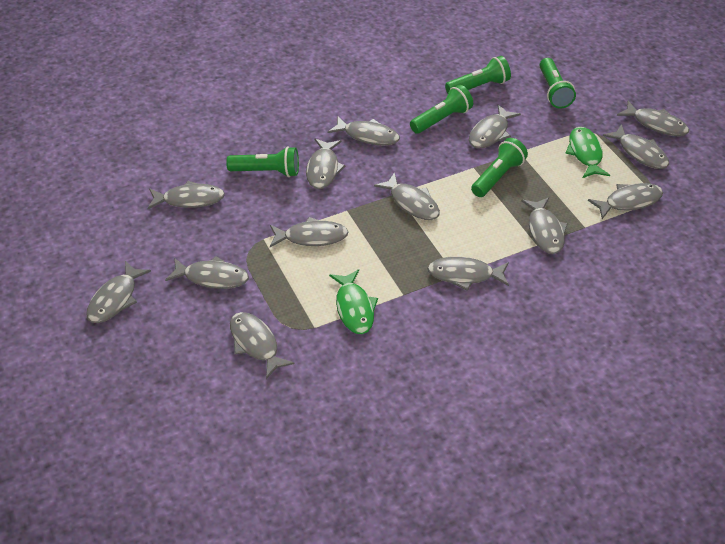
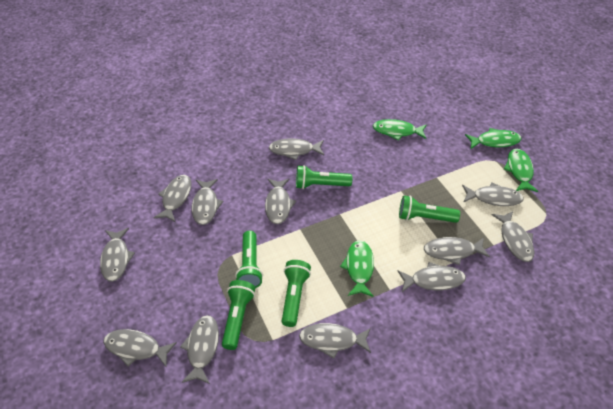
green fish: 2 -> 4
grey fish: 14 -> 12

